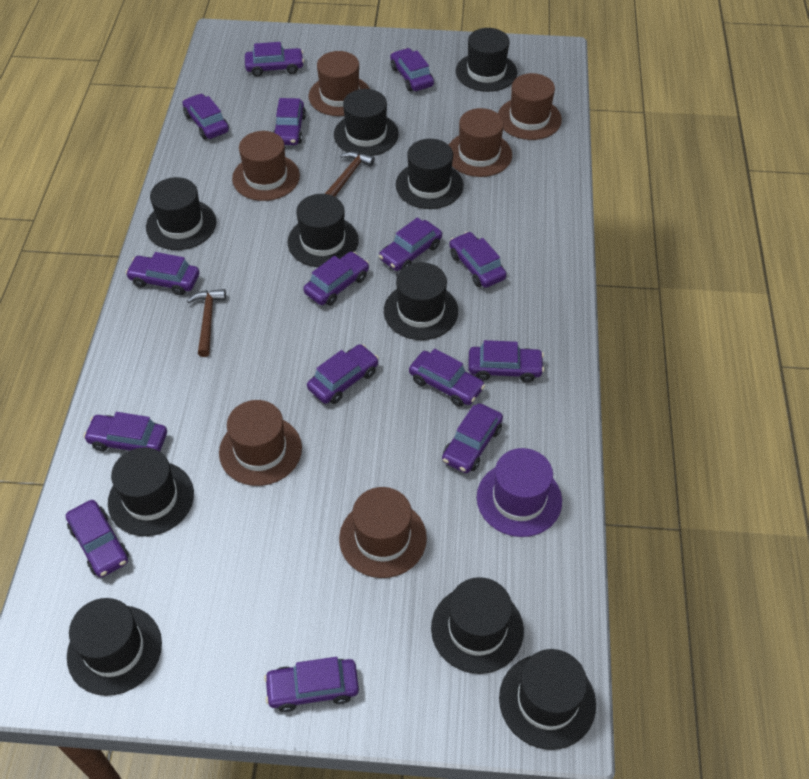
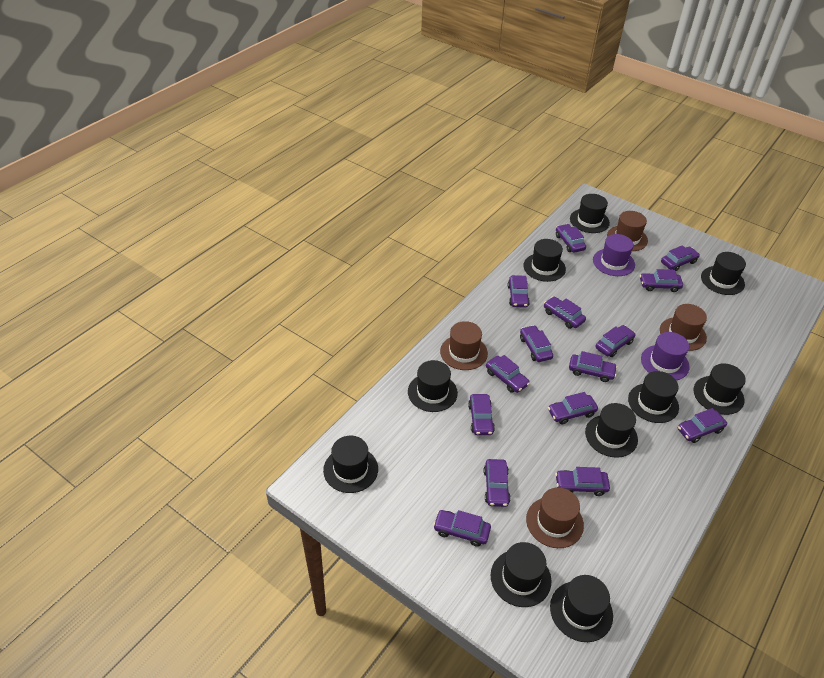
brown hammer: 2 -> 0
brown hat: 6 -> 4
purple hat: 1 -> 2

